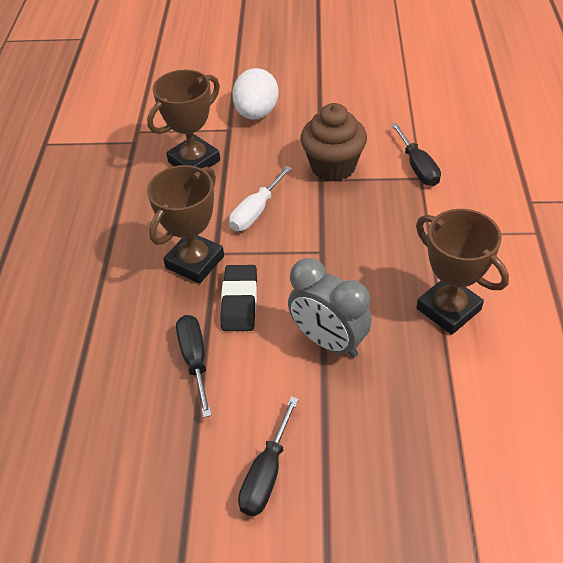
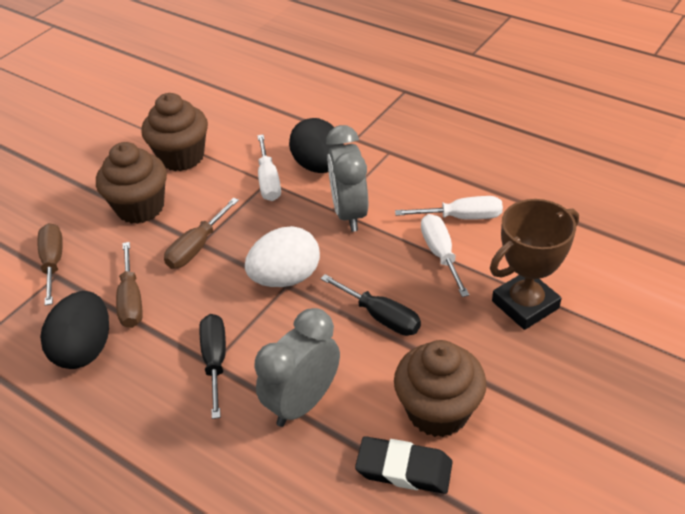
black egg: 0 -> 2
black screwdriver: 3 -> 2
brown cupcake: 1 -> 3
brown screwdriver: 0 -> 3
brown trophy: 3 -> 1
grey clock: 1 -> 2
white screwdriver: 1 -> 3

